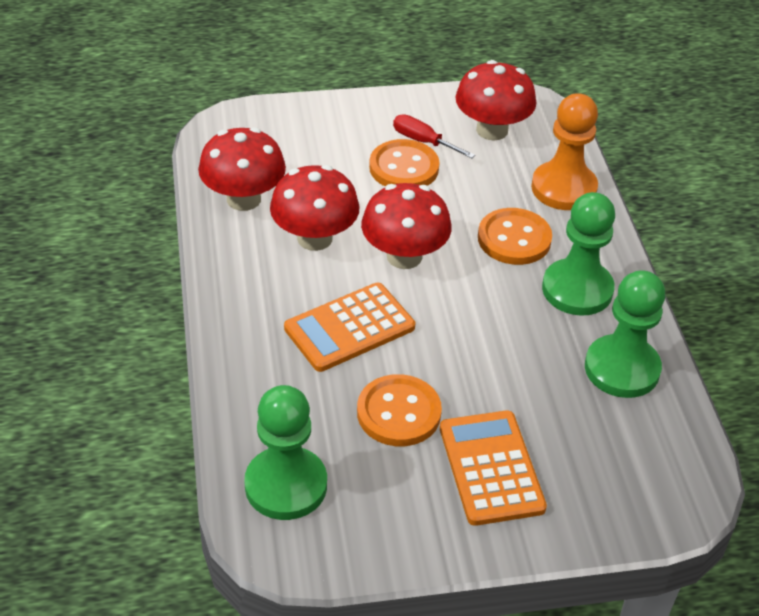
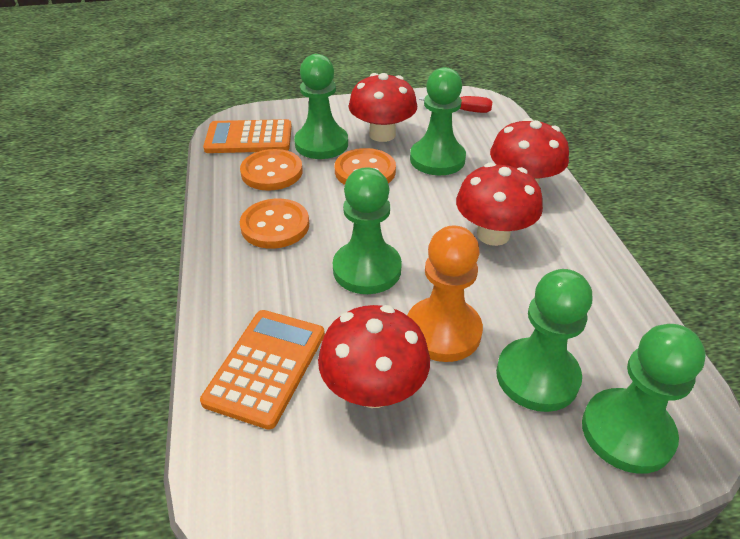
green pawn: 3 -> 5

